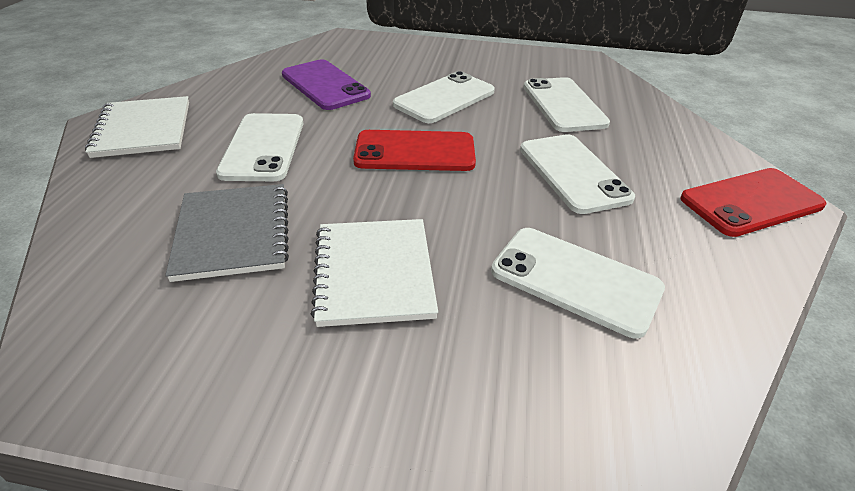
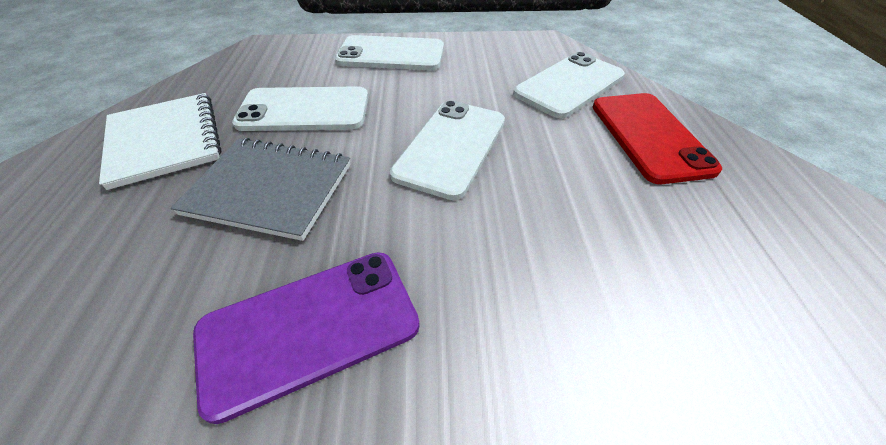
red phone: 2 -> 1
white notebook: 2 -> 1
white phone: 5 -> 4

